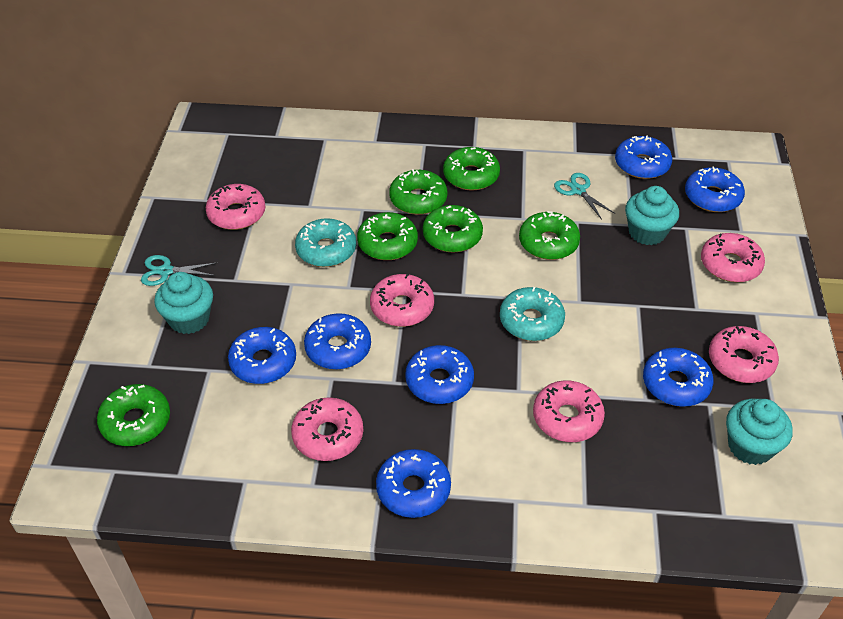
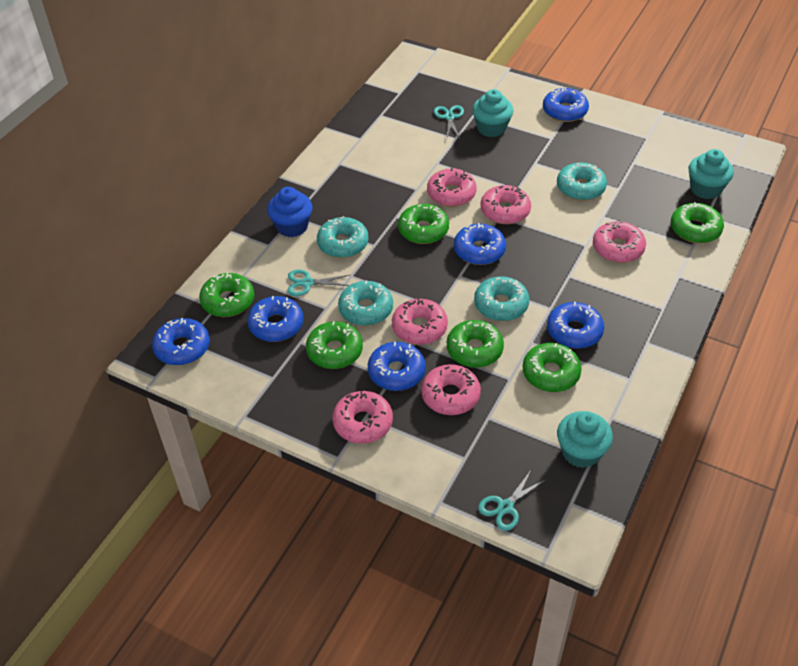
blue cupcake: 0 -> 1
blue donut: 7 -> 6
turquoise donut: 2 -> 4
turquoise scissors: 2 -> 3

